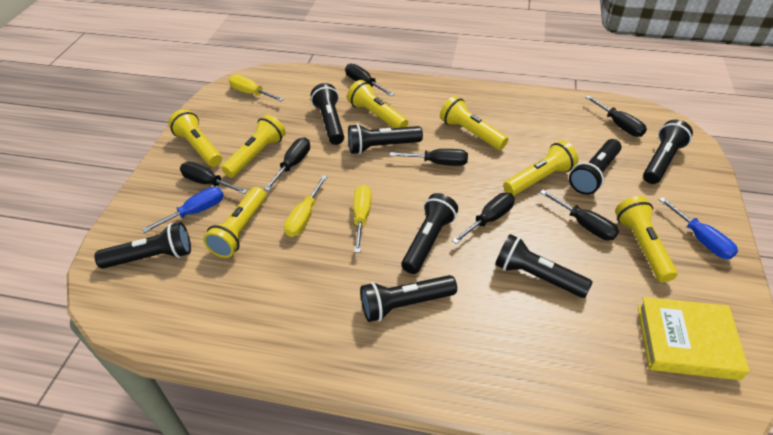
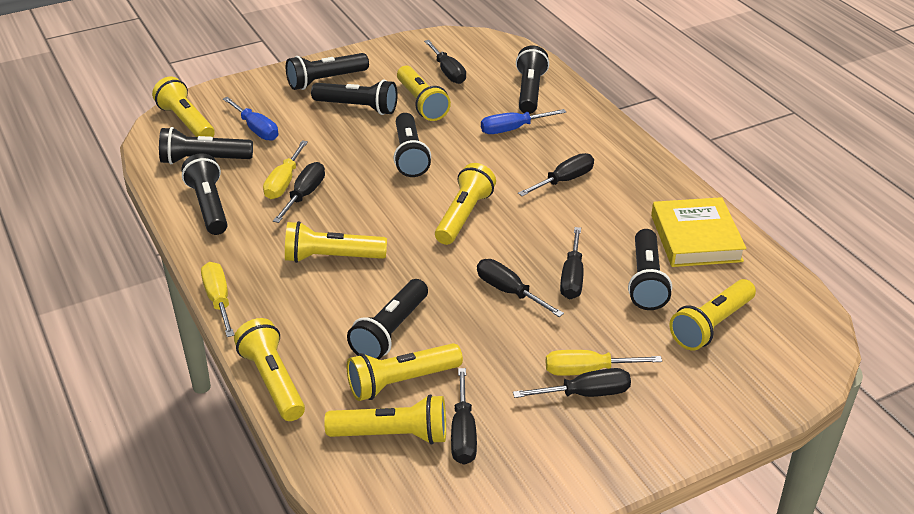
yellow flashlight: 7 -> 8

